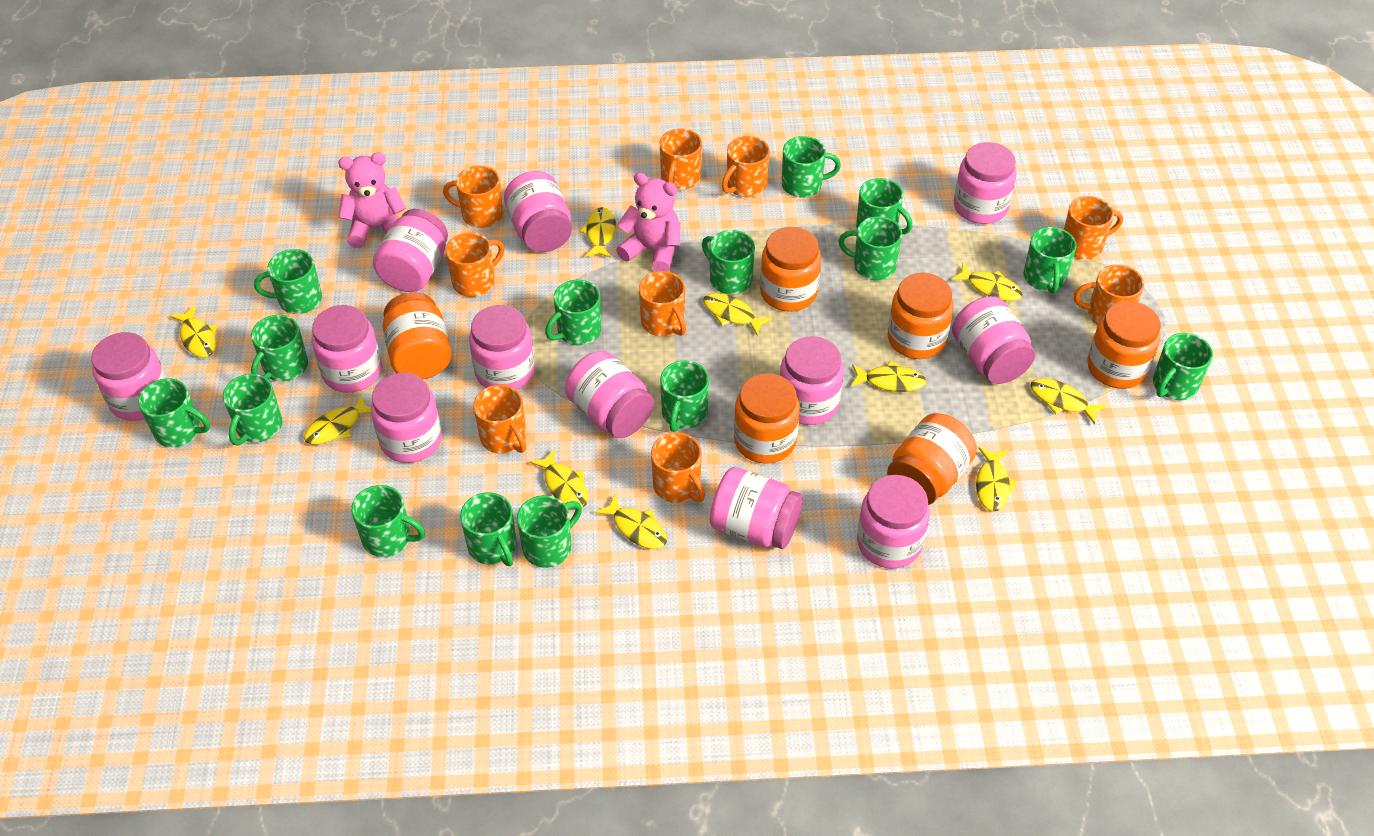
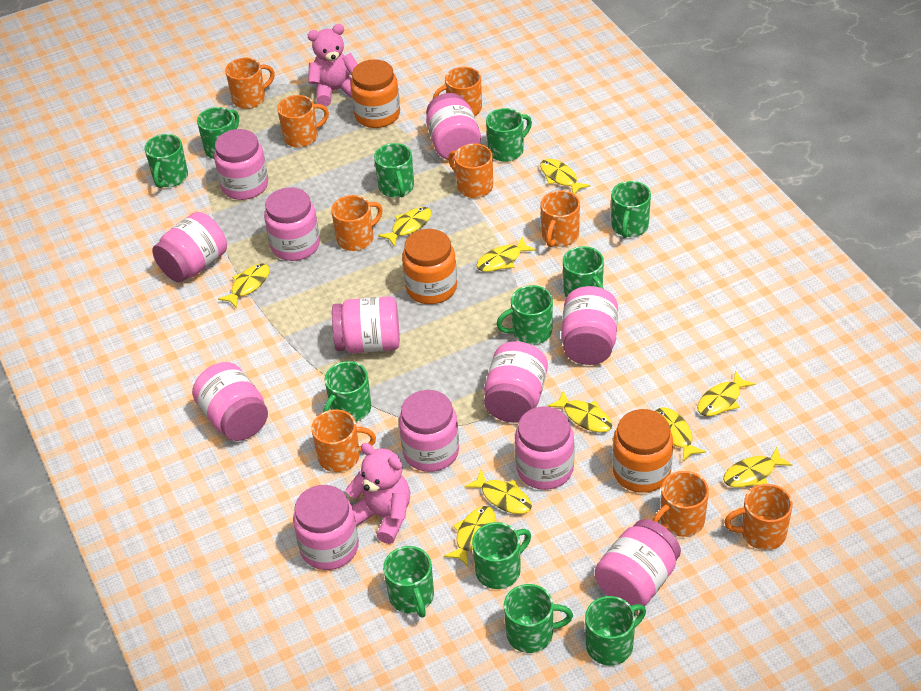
green mug: 15 -> 12
orange jar: 6 -> 3

